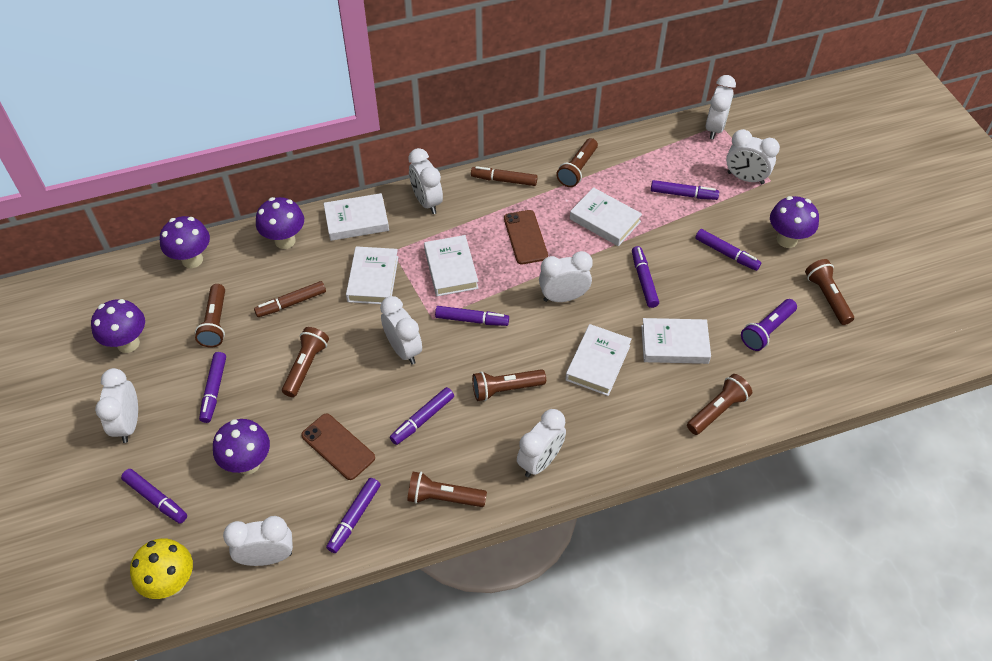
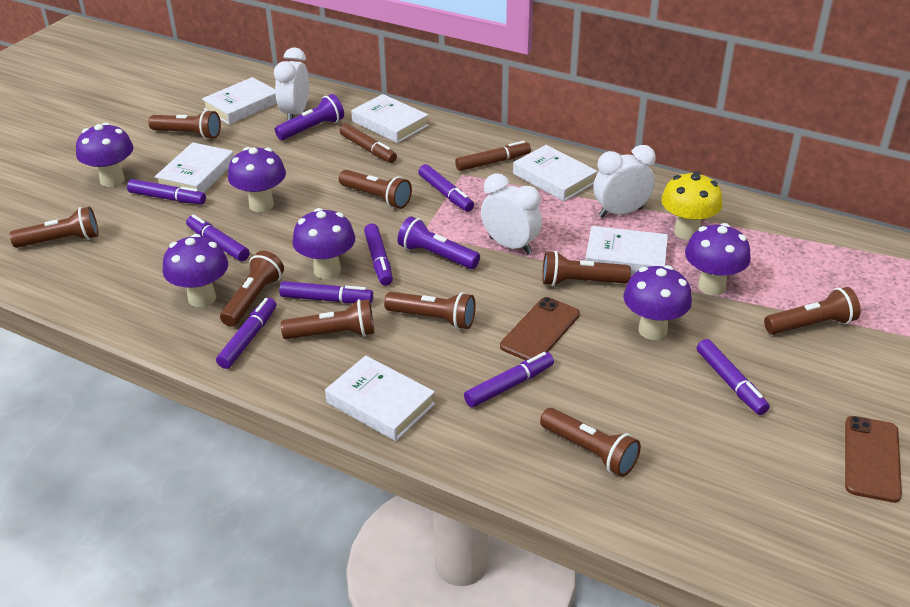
brown flashlight: 7 -> 9
purple flashlight: 1 -> 2
purple mushroom: 5 -> 6
white clock: 8 -> 3

